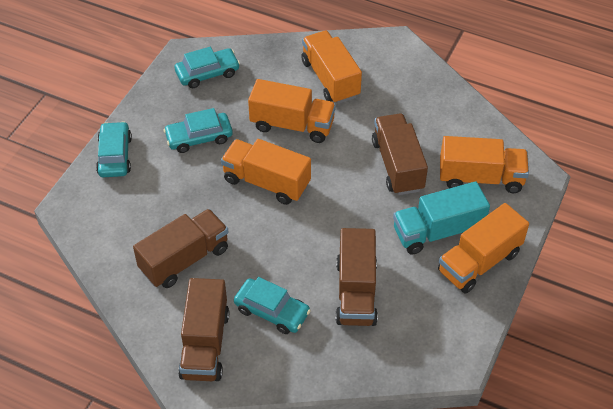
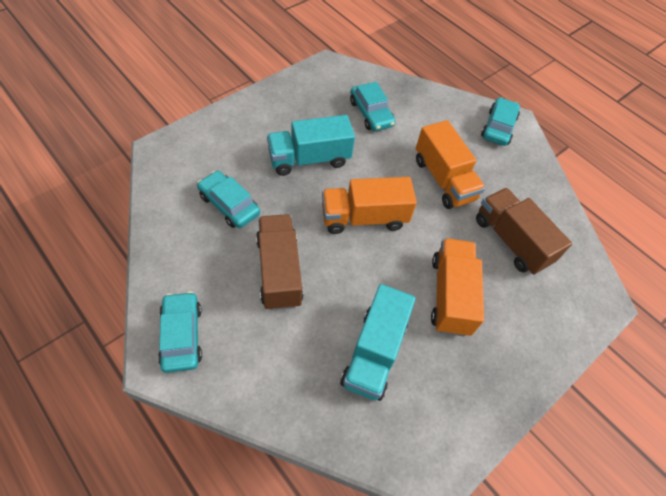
brown truck: 4 -> 2
orange truck: 5 -> 3
turquoise truck: 1 -> 2

